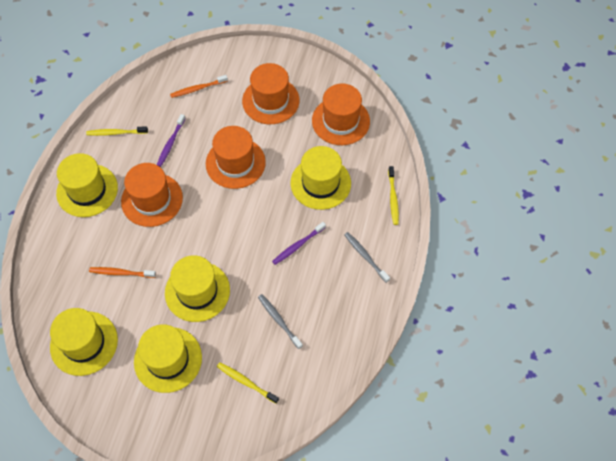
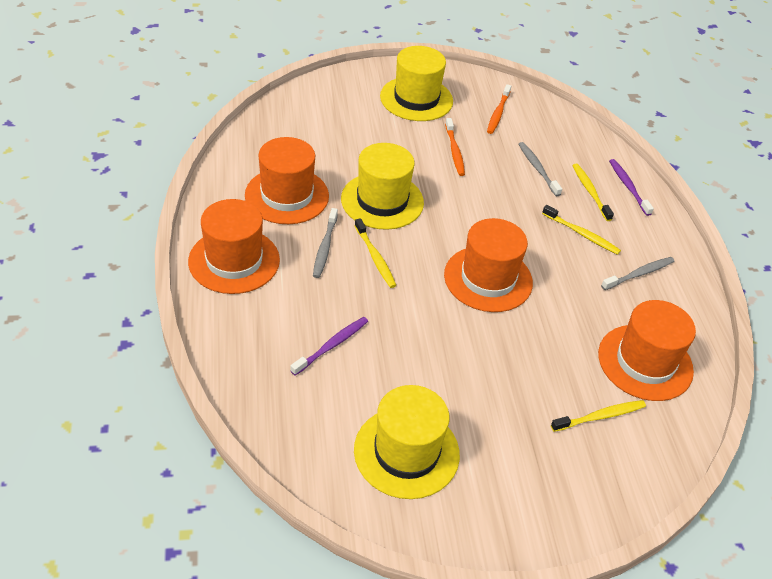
grey toothbrush: 2 -> 3
yellow hat: 5 -> 3
yellow toothbrush: 3 -> 4

